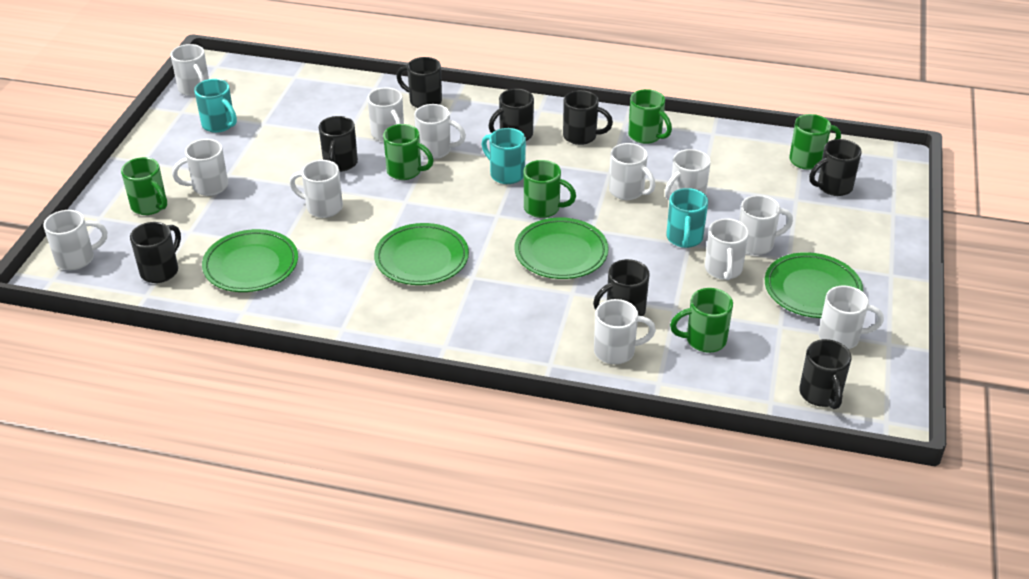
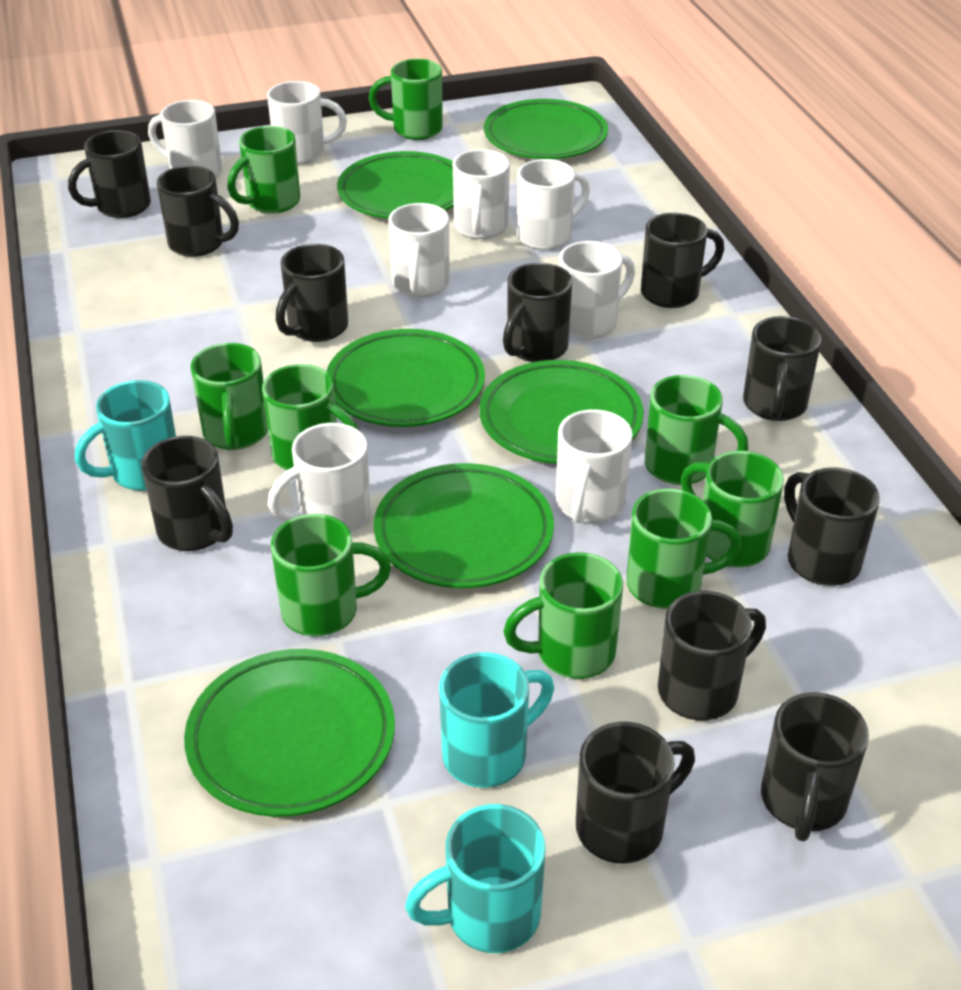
black mug: 8 -> 11
green mug: 6 -> 9
green plate: 4 -> 6
white mug: 12 -> 8

